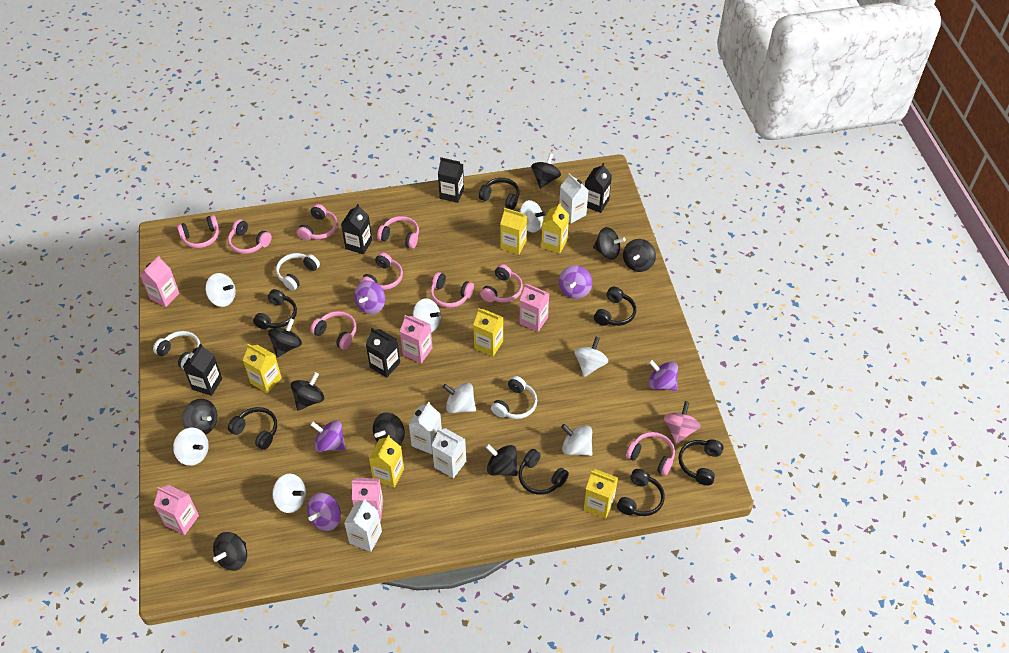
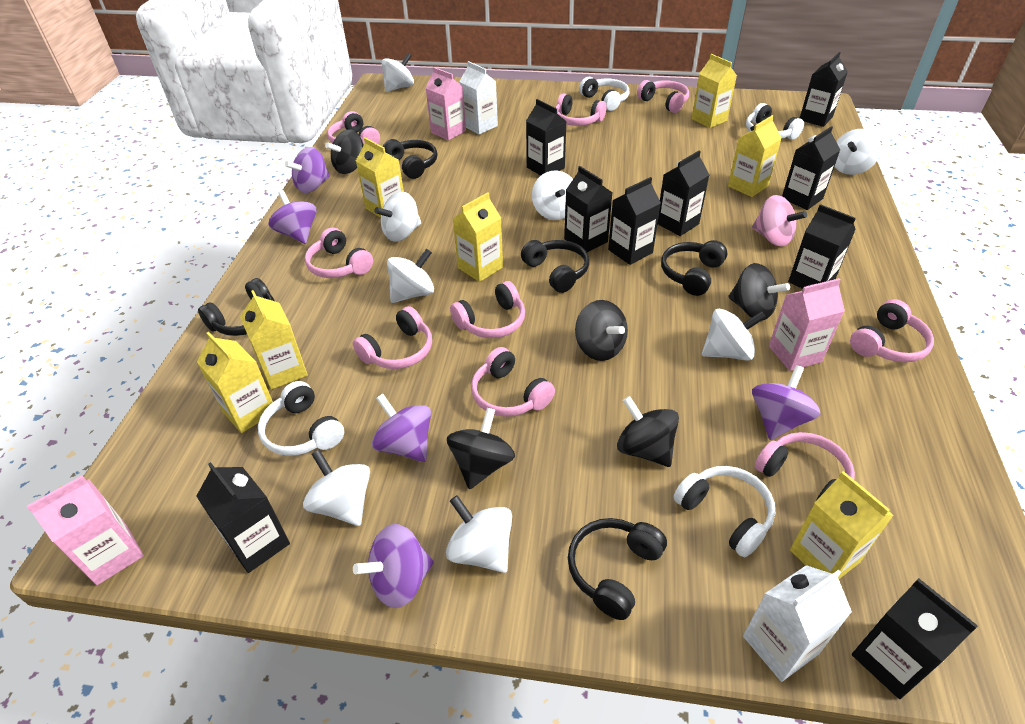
black carton: 5 -> 9
black headphones: 7 -> 5
black spinning top: 9 -> 5
pink carton: 5 -> 3
white carton: 4 -> 2
white headphones: 3 -> 4
yellow carton: 6 -> 7

